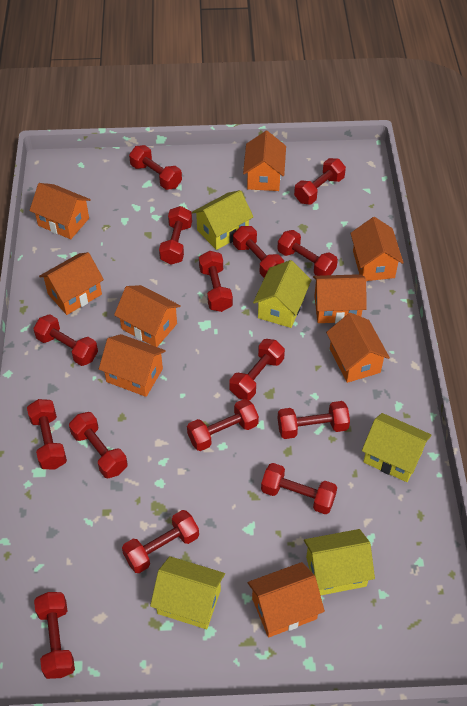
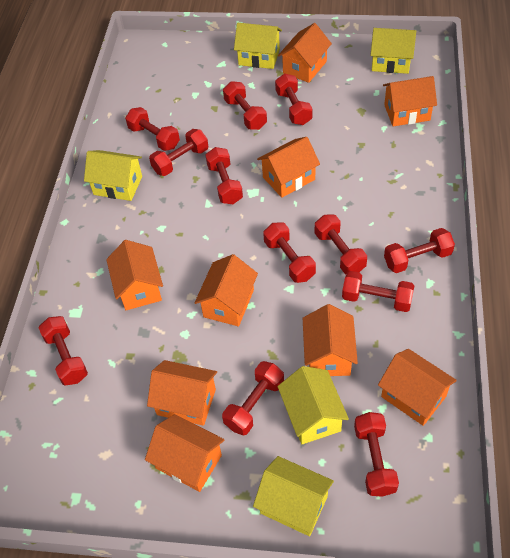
red dumbbell: 15 -> 12

